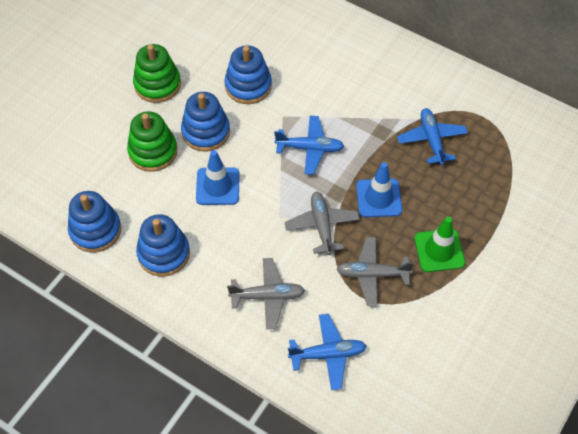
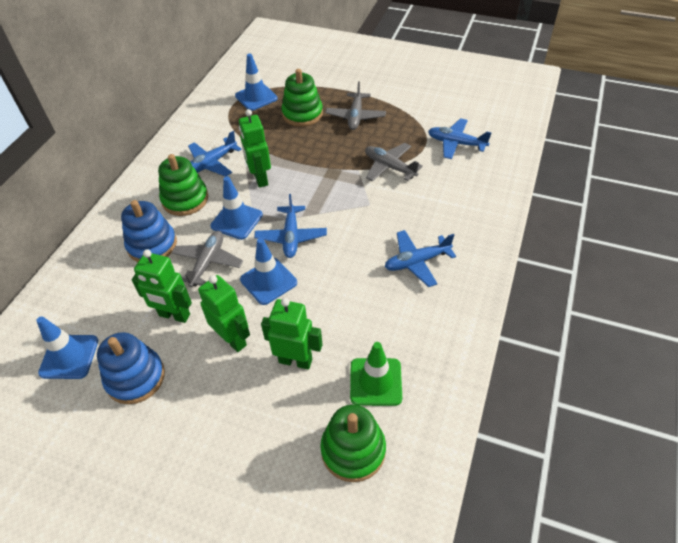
blue plane: 3 -> 4
blue stacking toy: 4 -> 2
blue traffic cone: 2 -> 4
green robot: 0 -> 4
green stacking toy: 2 -> 3

